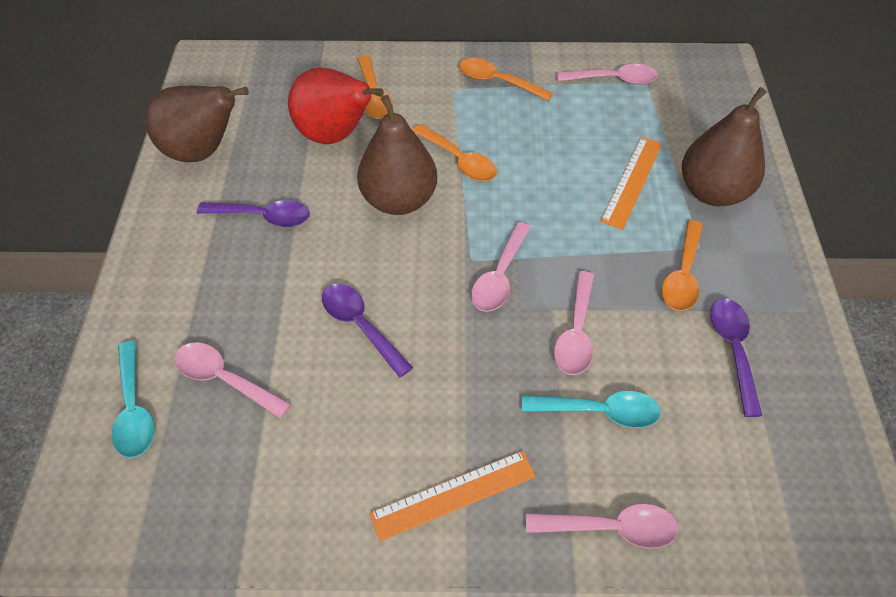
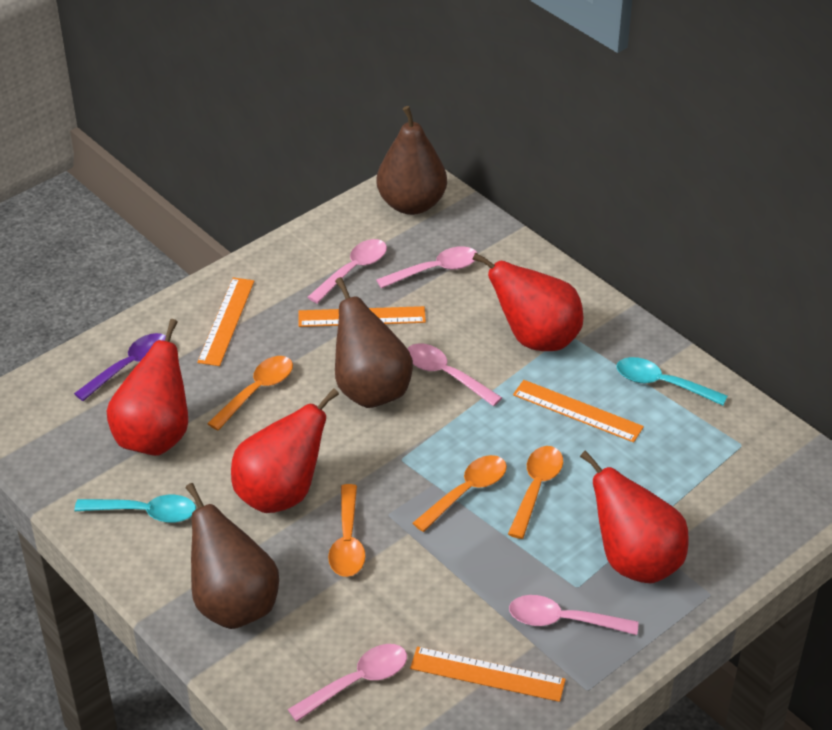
orange ruler: 2 -> 4
purple spoon: 3 -> 1
red pear: 1 -> 4

